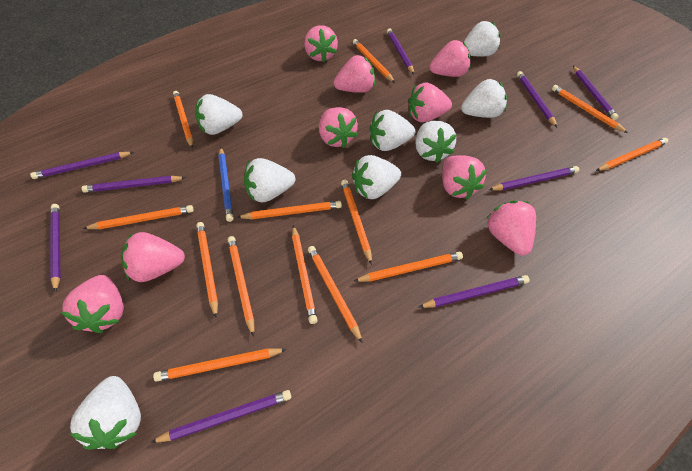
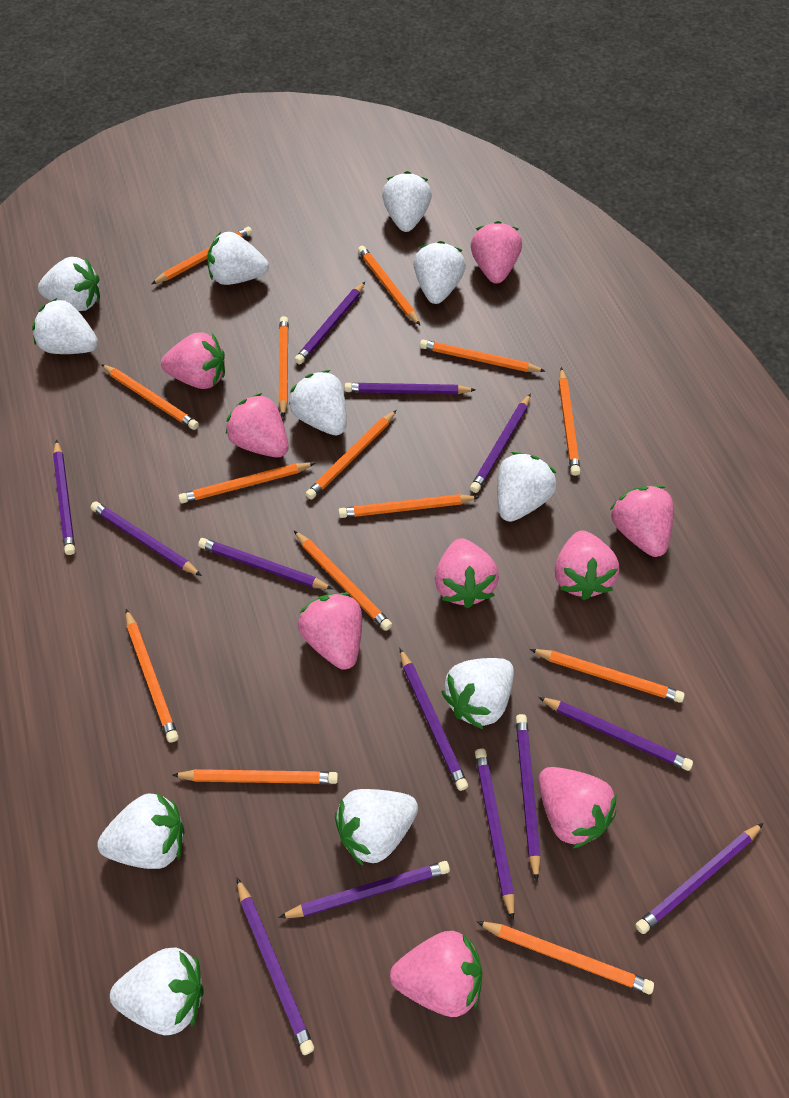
blue pencil: 1 -> 0
orange pencil: 13 -> 14
purple pencil: 9 -> 13
white strawberry: 8 -> 11

